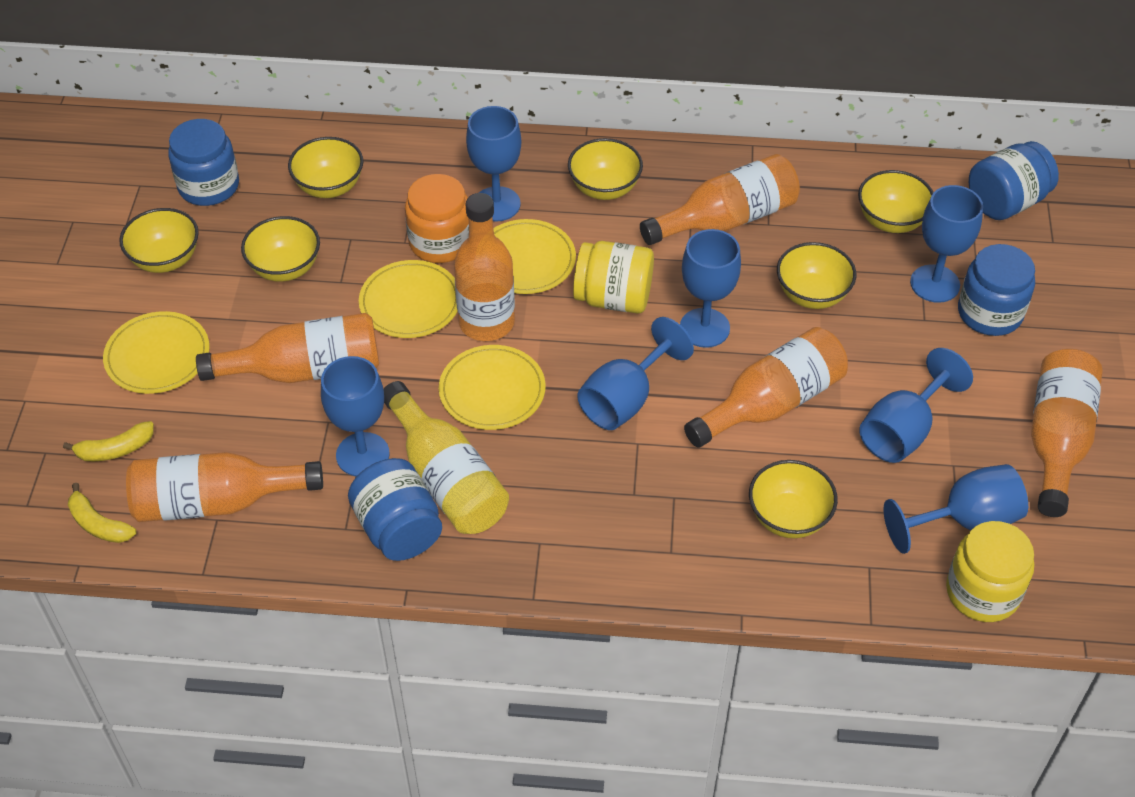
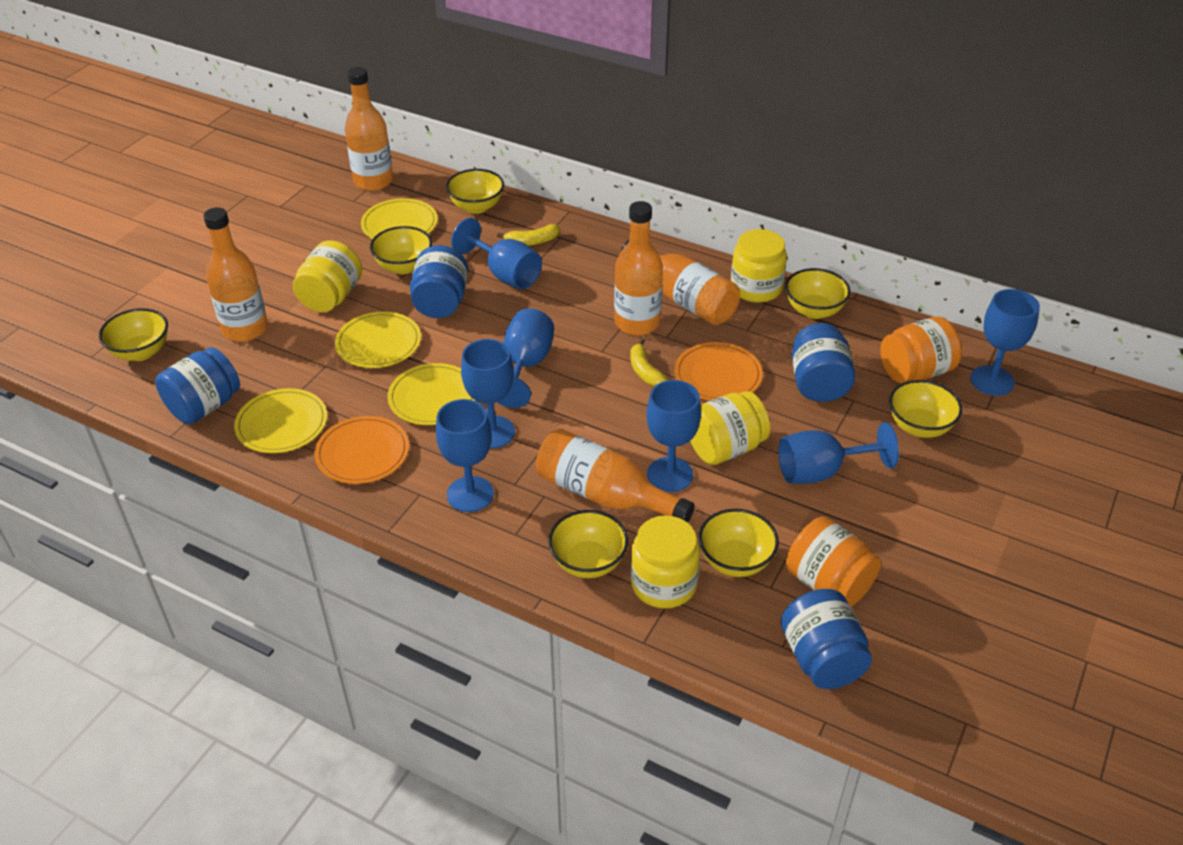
orange bottle: 6 -> 5
orange jar: 1 -> 2
orange plate: 0 -> 2
yellow bottle: 1 -> 0
yellow jar: 2 -> 4

